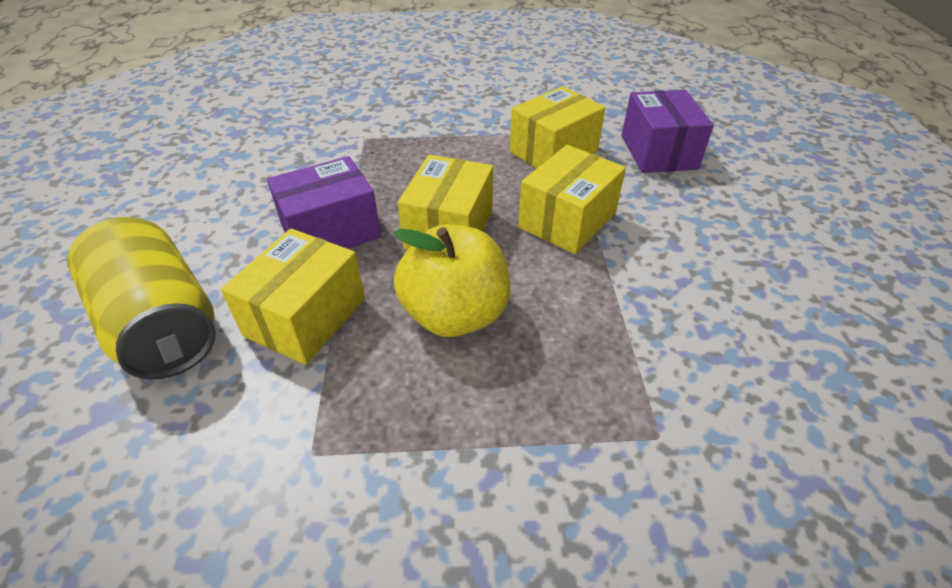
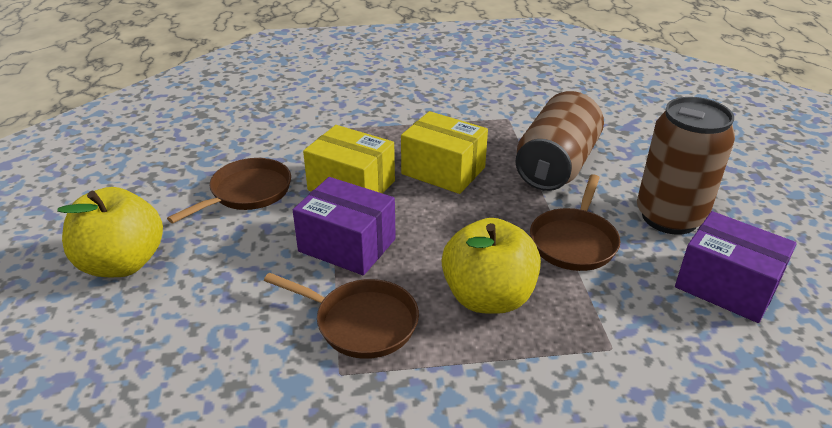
brown can: 0 -> 2
brown pan: 0 -> 3
yellow apple: 1 -> 2
yellow box: 4 -> 2
yellow can: 1 -> 0

